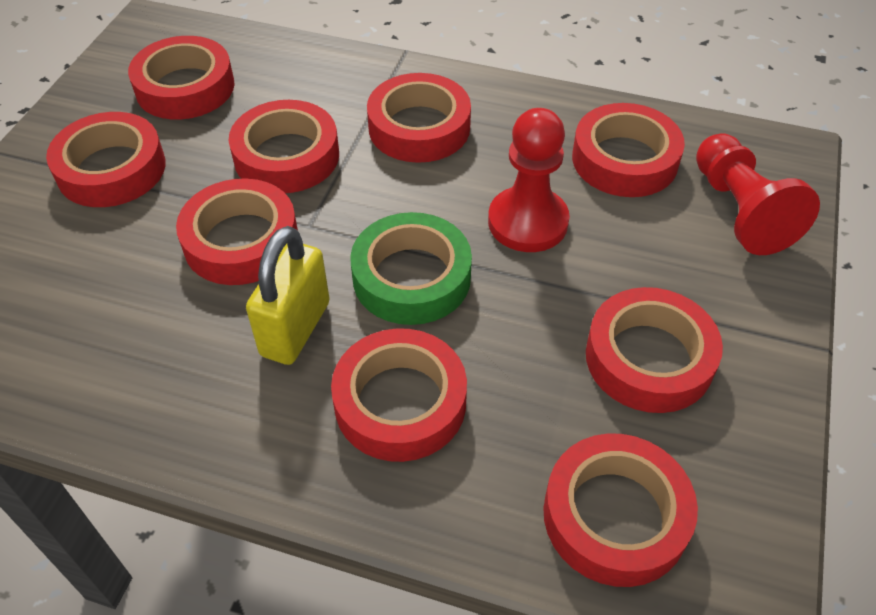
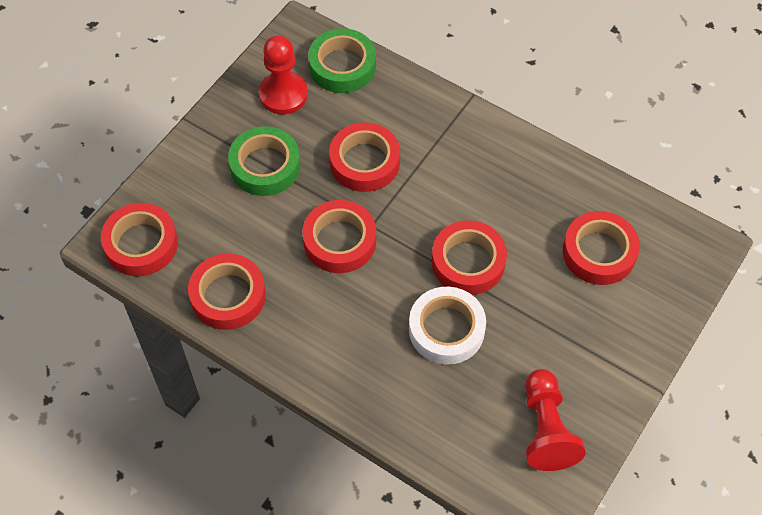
green tape: 1 -> 2
red tape: 9 -> 6
white tape: 0 -> 1
yellow padlock: 1 -> 0

